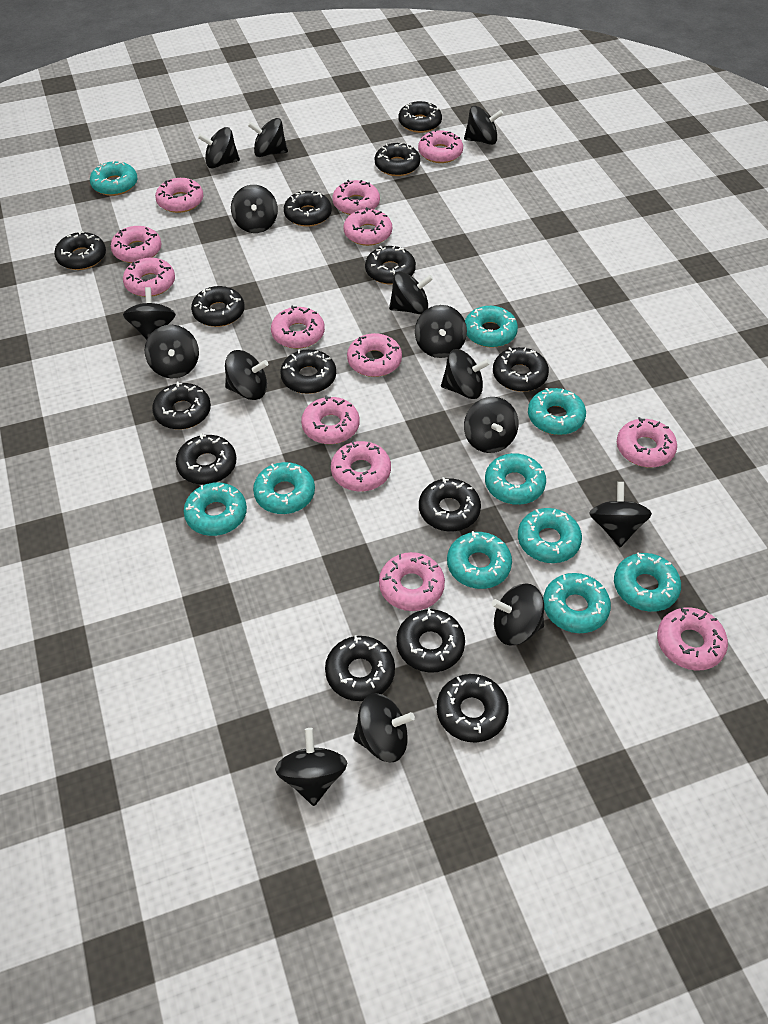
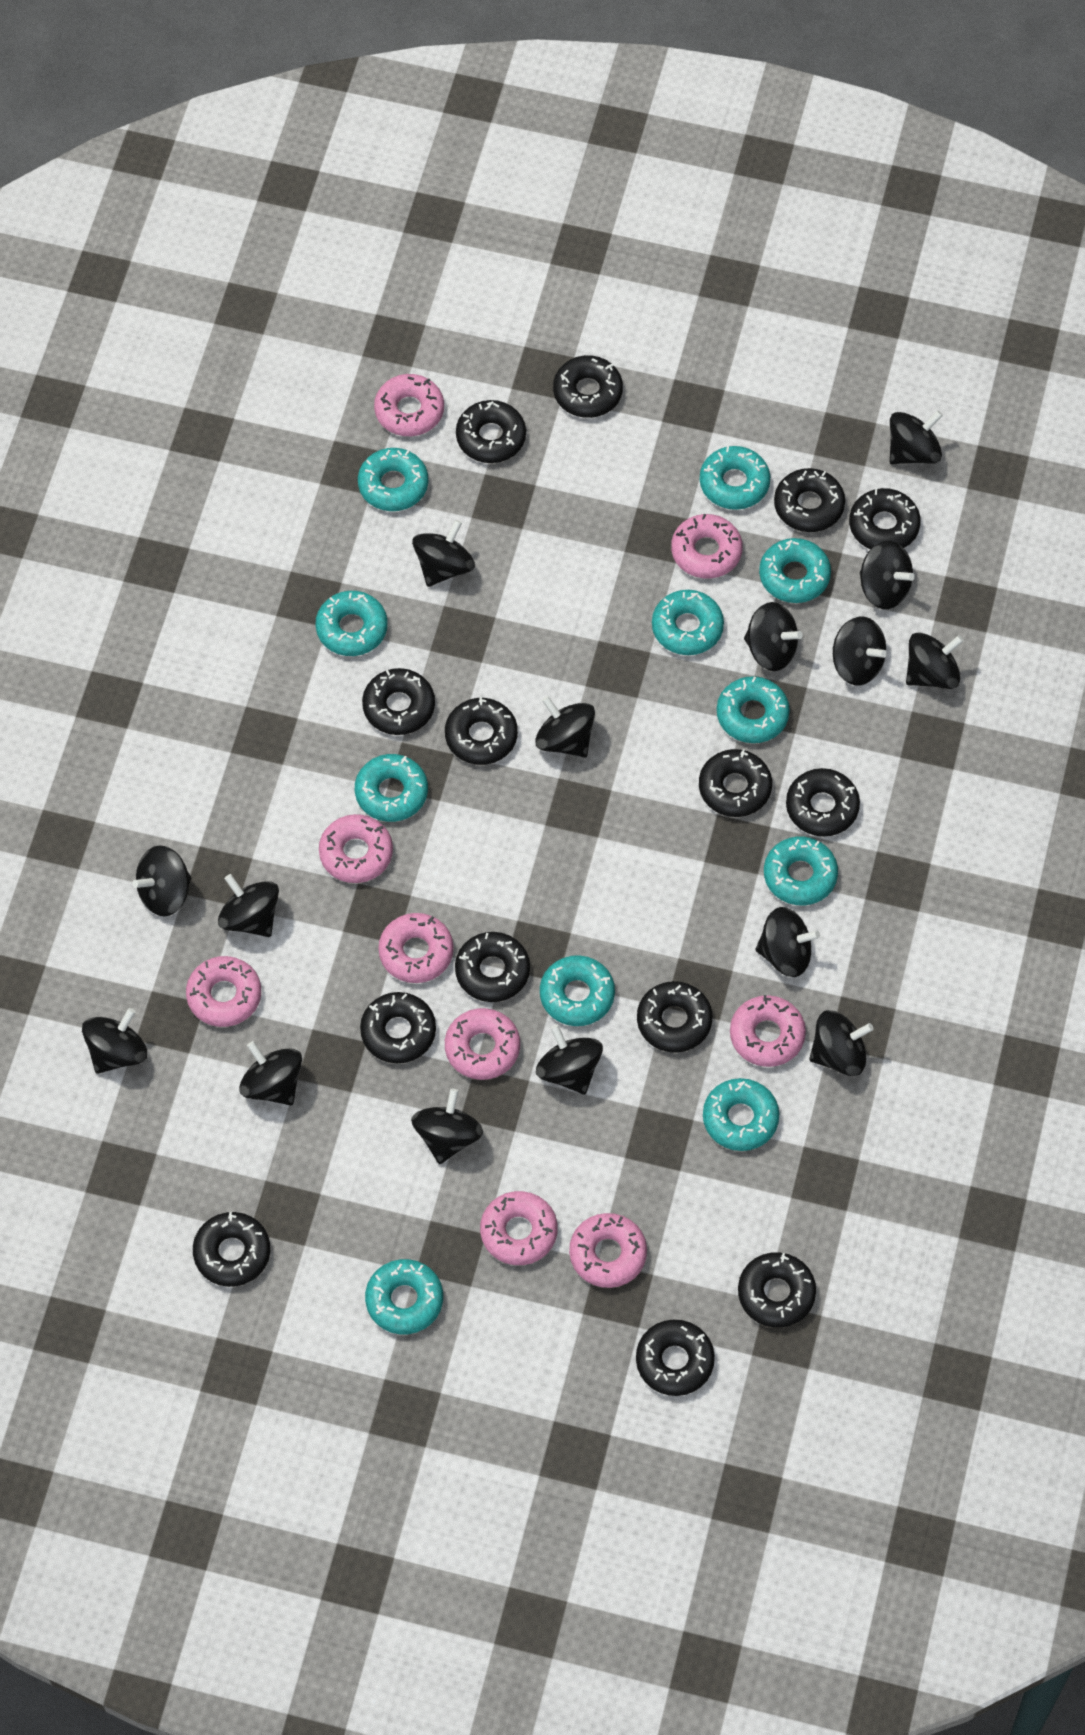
pink donut: 13 -> 9
turquoise donut: 10 -> 11

